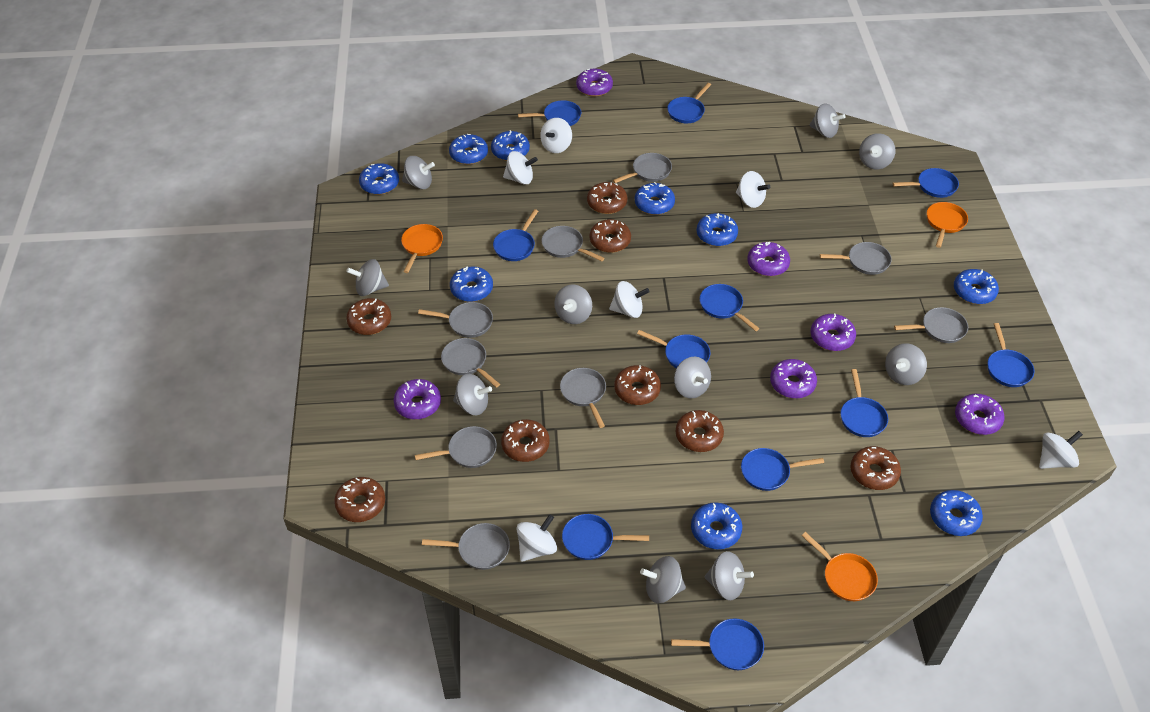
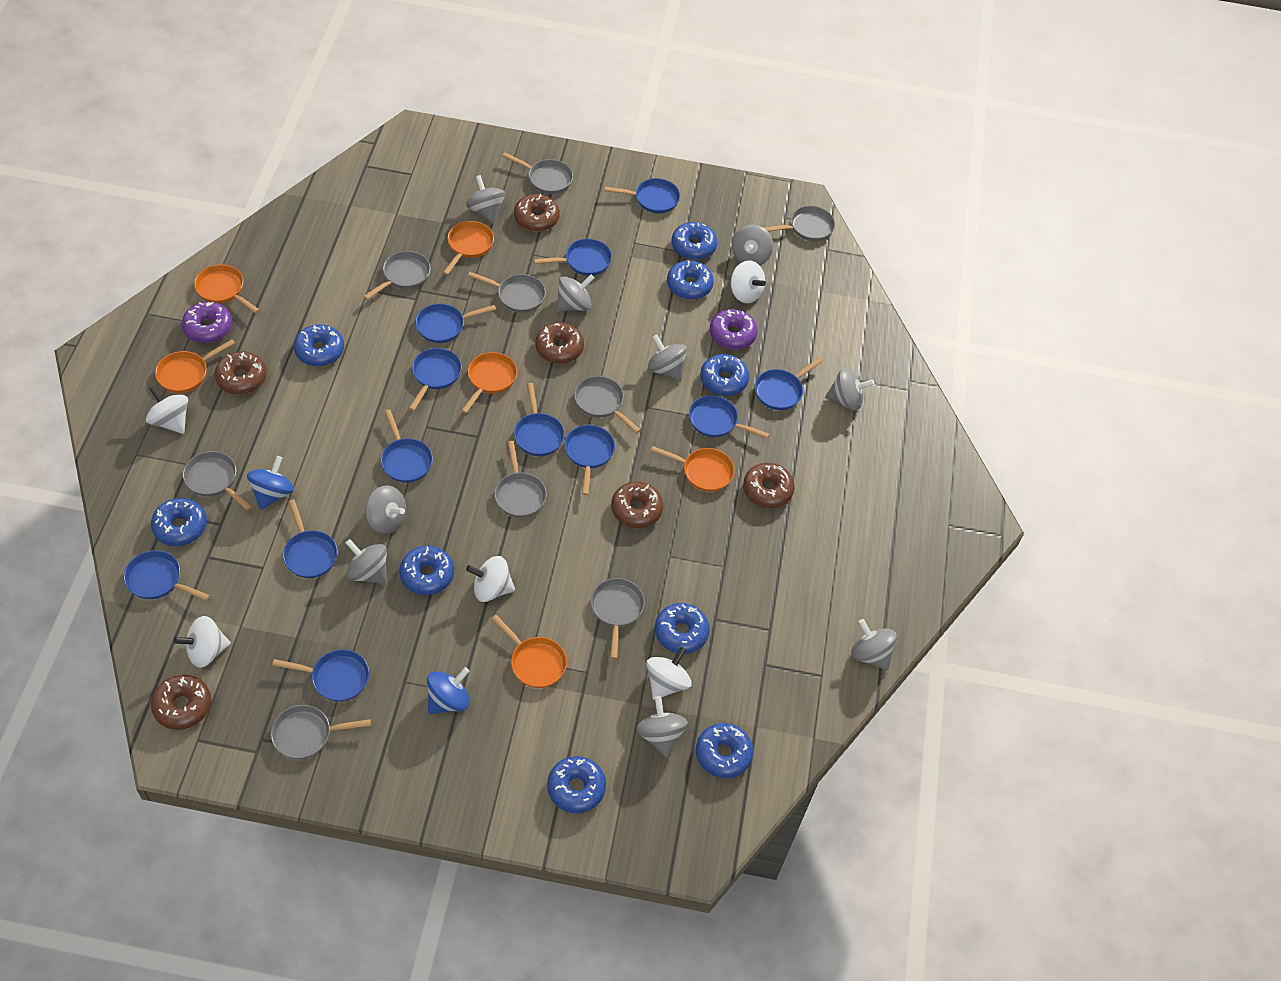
blue pan: 11 -> 12
blue spinning top: 0 -> 2
brown donut: 8 -> 6
grey spinning top: 10 -> 9
orange pan: 3 -> 6
purple donut: 6 -> 2
white spinning top: 6 -> 5

